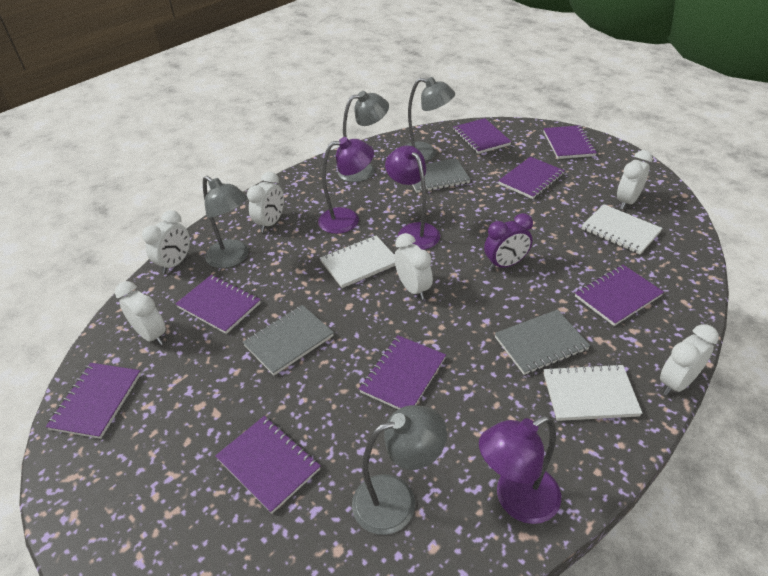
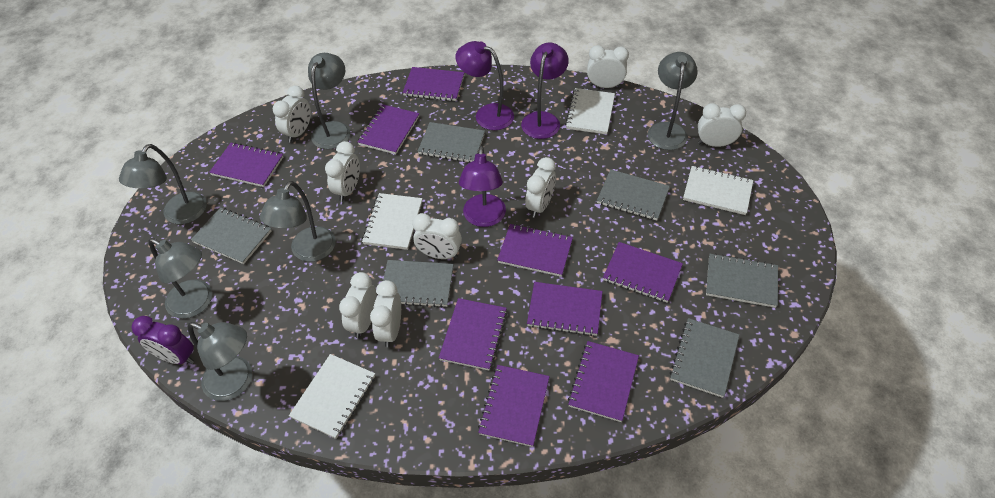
grey lamp: 4 -> 6
grey notebook: 3 -> 6
purple notebook: 8 -> 9
white clock: 6 -> 8
white notebook: 3 -> 4

